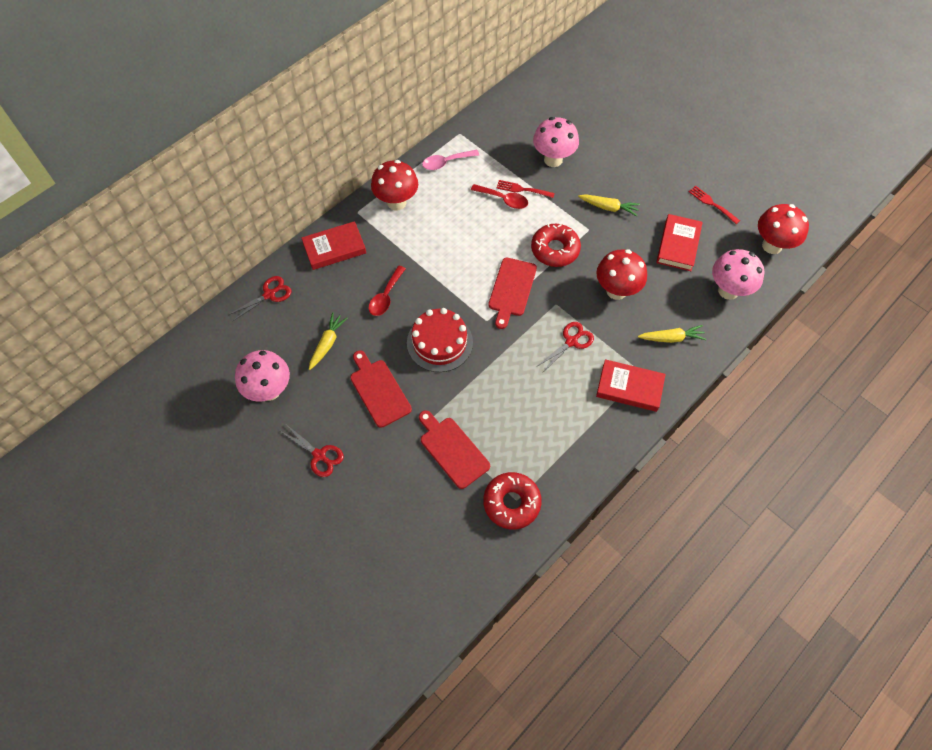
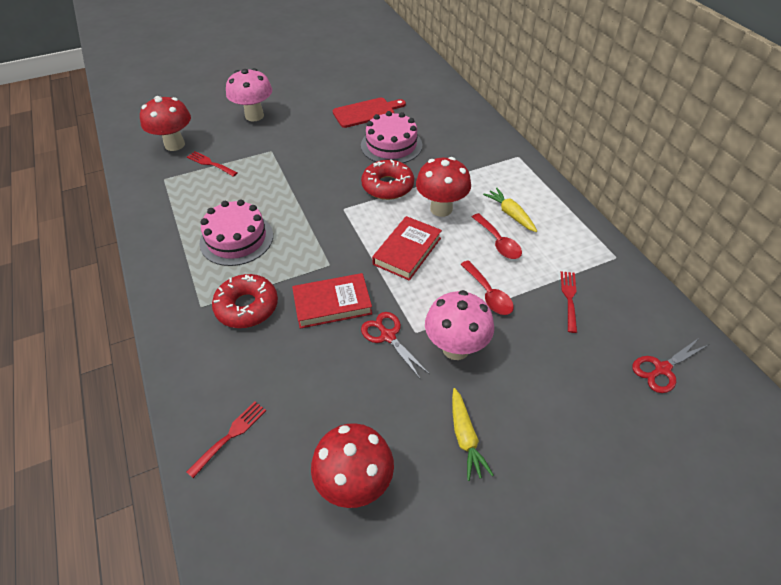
pink cake: 0 -> 2
pink mushroom: 3 -> 2
pink spoon: 1 -> 0
red book: 3 -> 2
red cake: 1 -> 0
red cutting board: 3 -> 1
red fork: 2 -> 3
red scissors: 3 -> 2
yellow carrot: 3 -> 2

